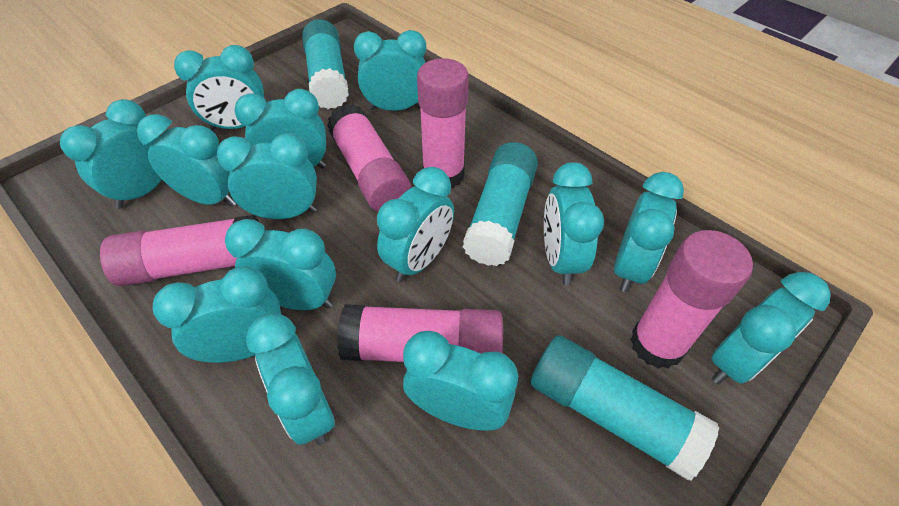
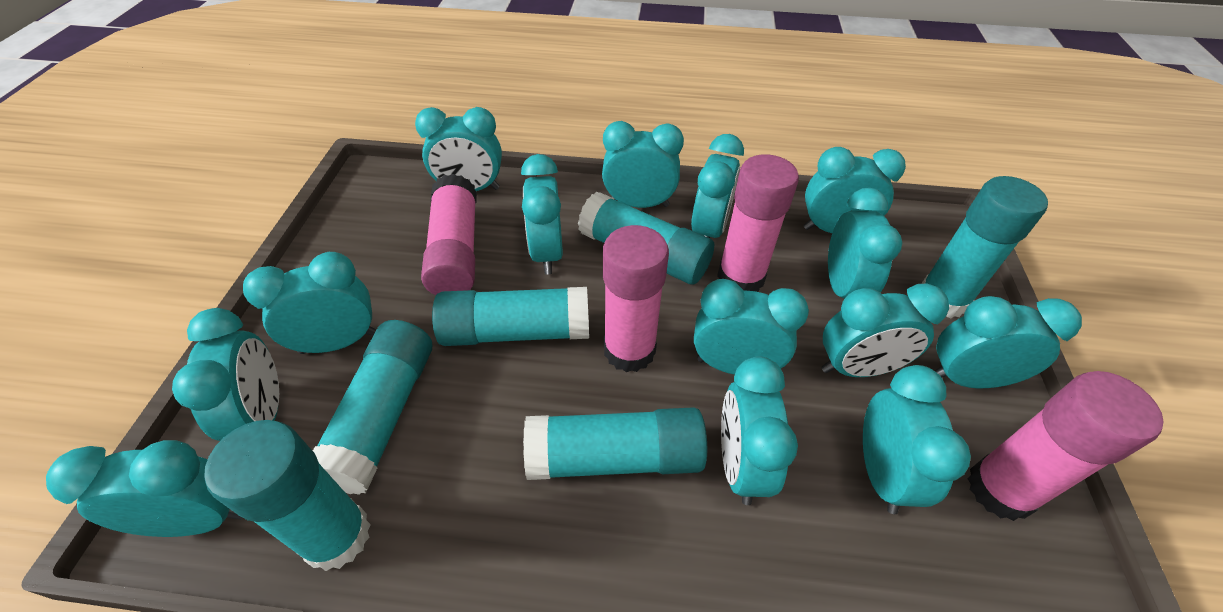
pink glue stick: 5 -> 4
turquoise glue stick: 3 -> 6

